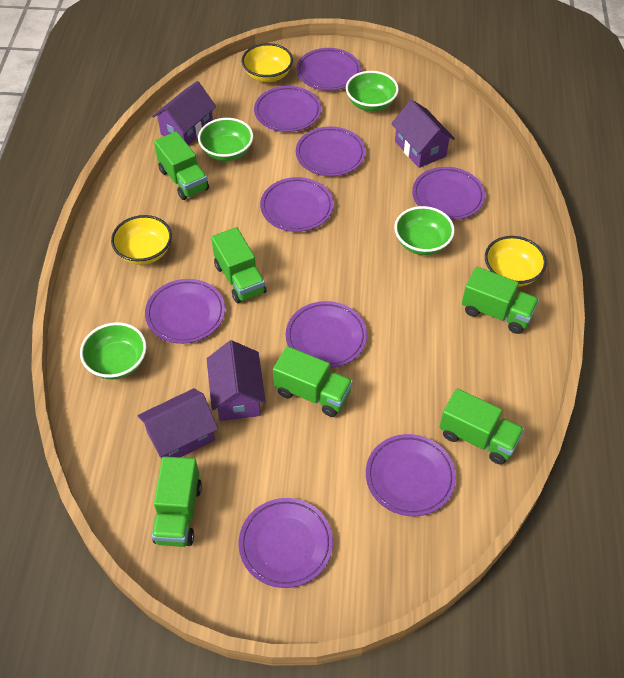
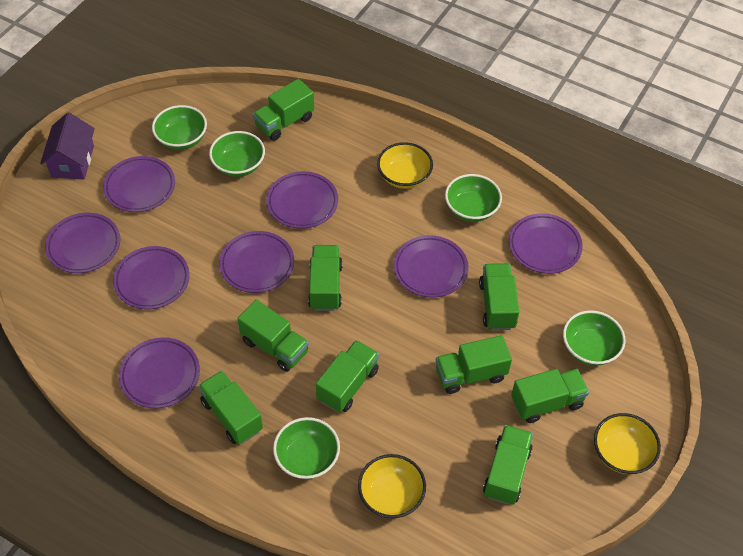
green bowl: 4 -> 5
green truck: 6 -> 9
purple house: 4 -> 1
purple plate: 9 -> 8

